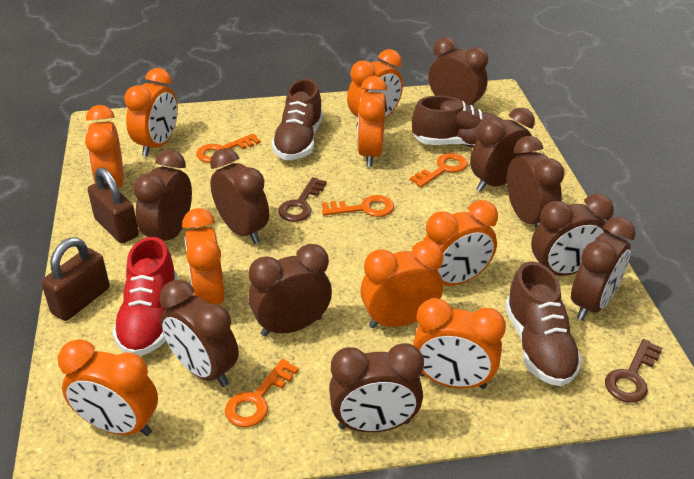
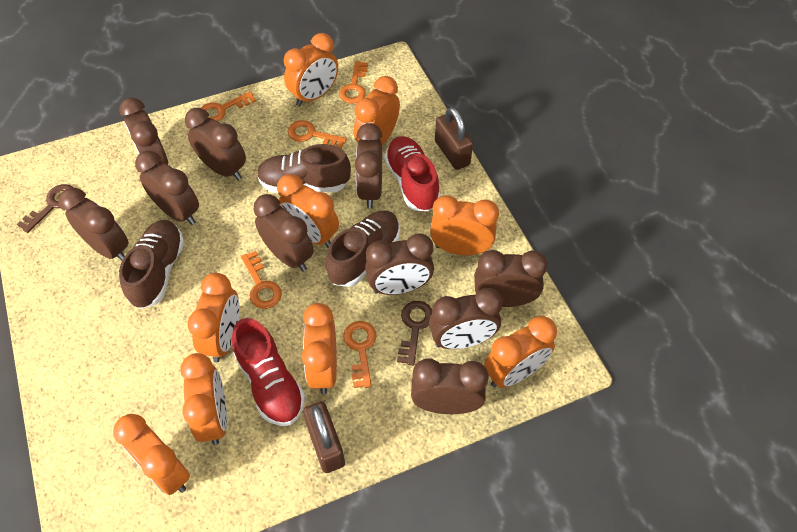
orange key: 4 -> 5
red shoe: 1 -> 2

